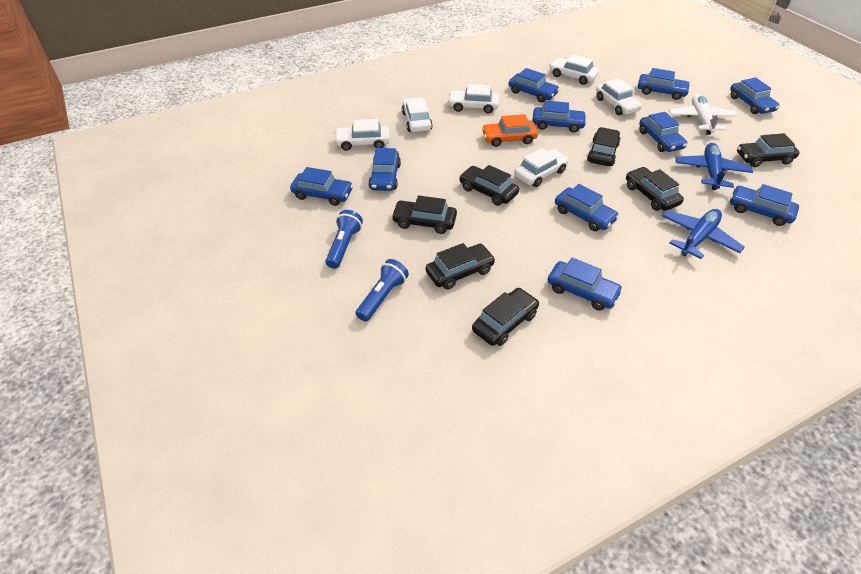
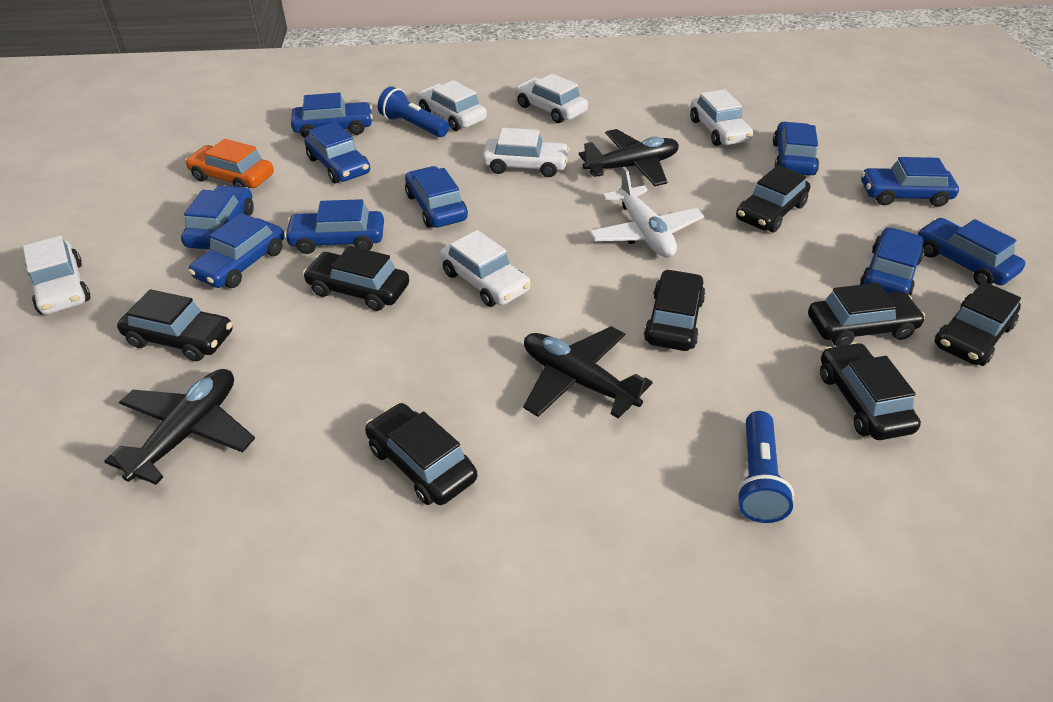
black car: 7 -> 8
black plane: 0 -> 3
blue plane: 2 -> 0

